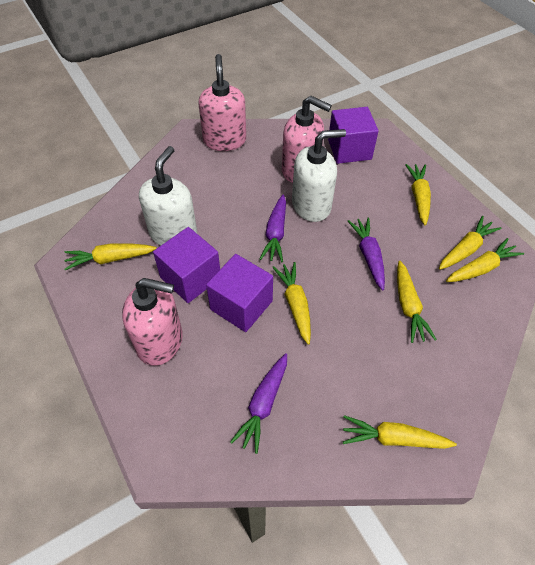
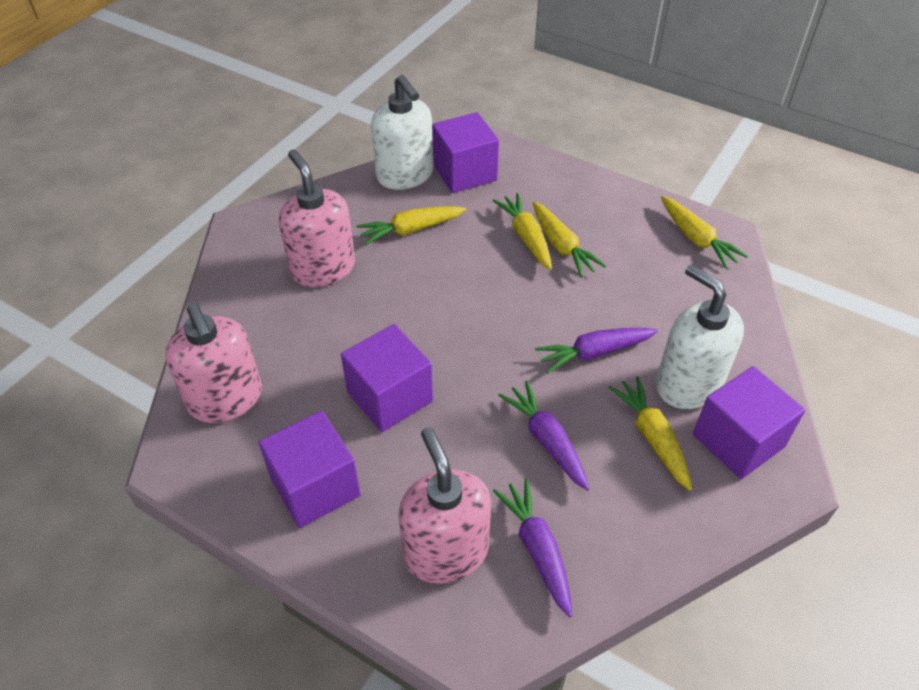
purple cube: 3 -> 4
yellow carrot: 7 -> 5

